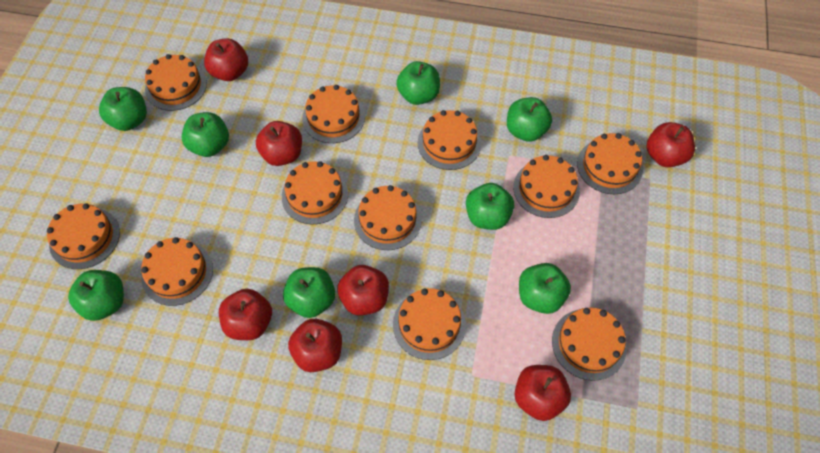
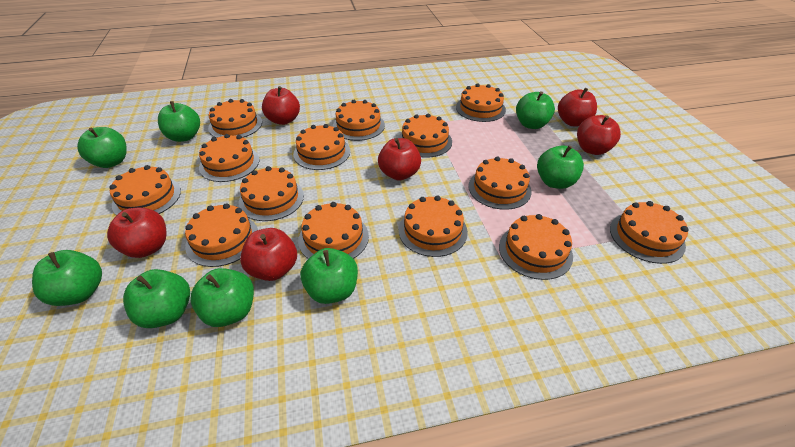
orange cake: 11 -> 14
red apple: 7 -> 6

